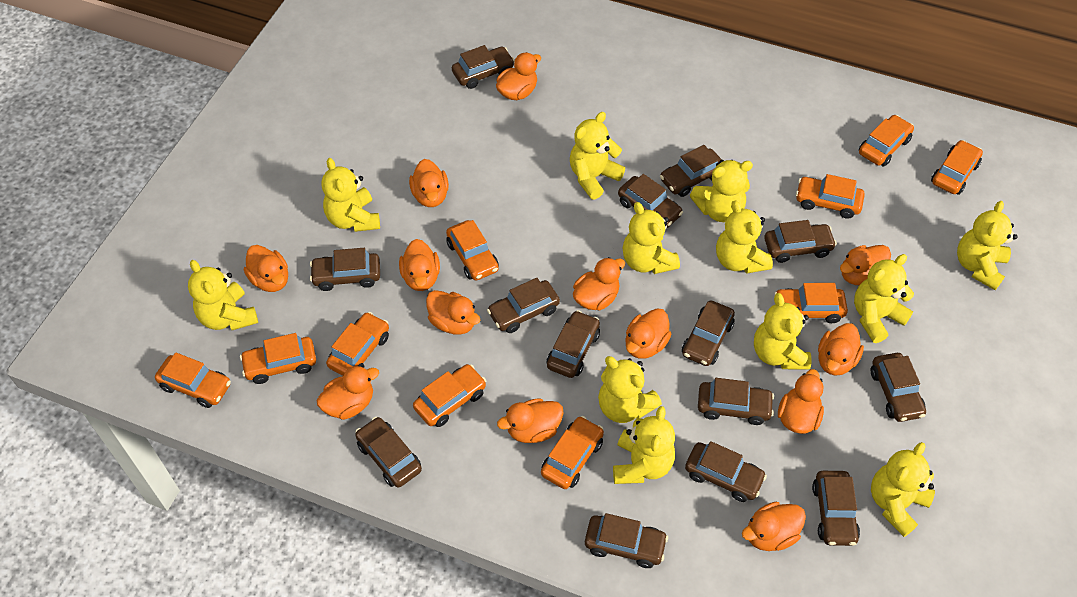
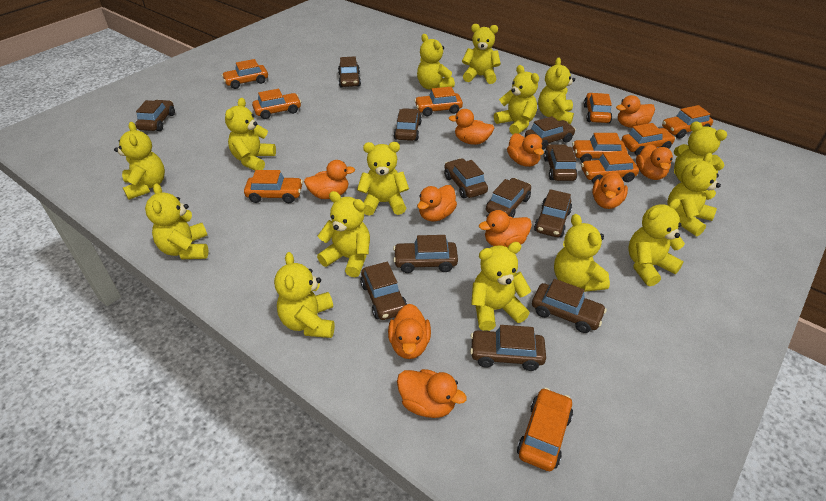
brown car: 14 -> 12
orange duck: 13 -> 10
yellow teddy bear: 12 -> 15

